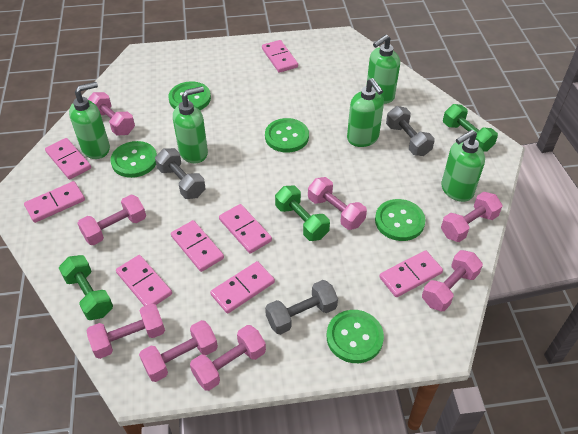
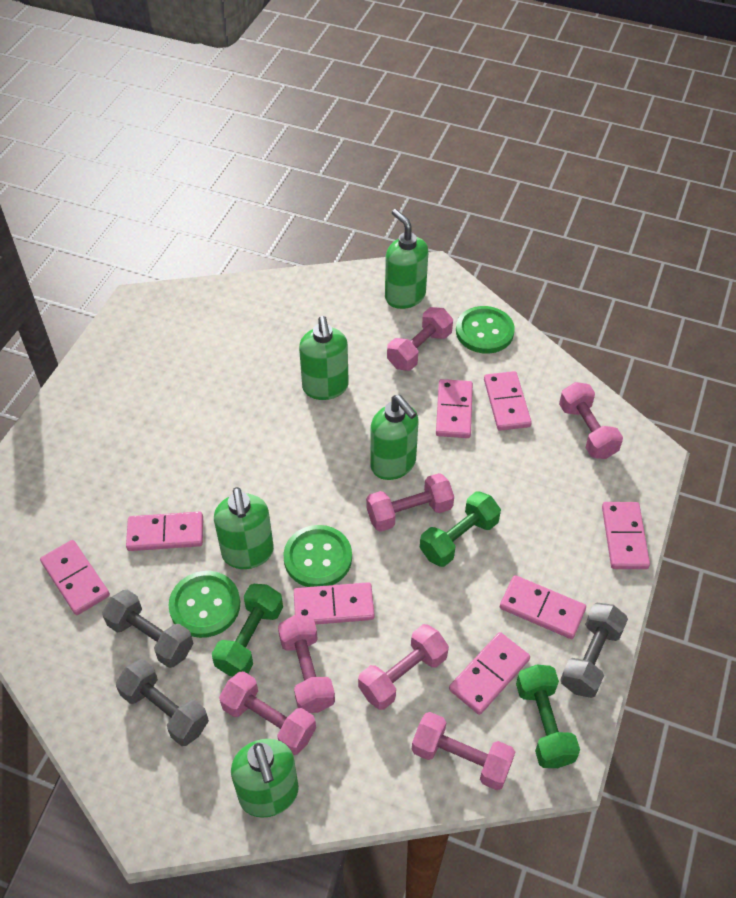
green button: 5 -> 3
pink dumbbell: 8 -> 7

